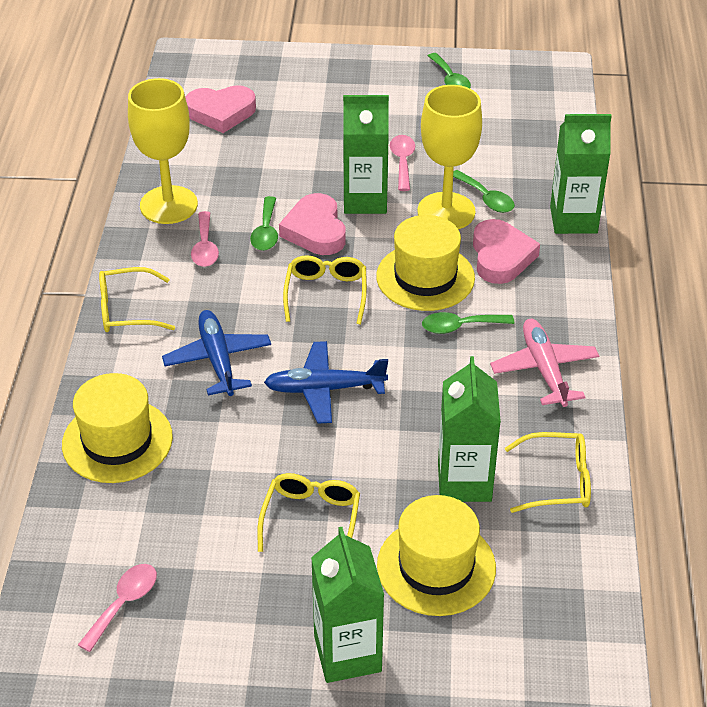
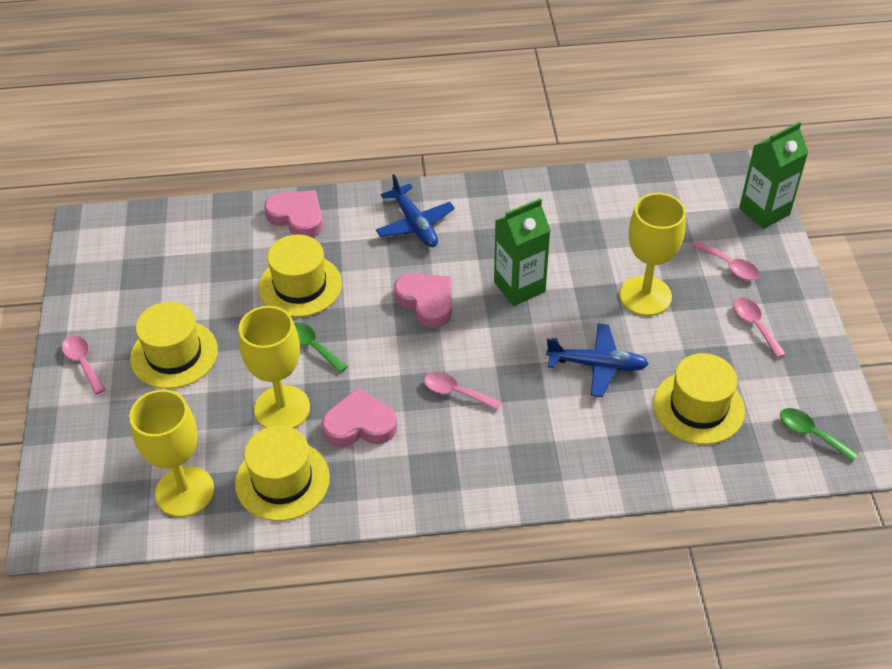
green carton: 4 -> 2
green spoon: 4 -> 2
pink plane: 1 -> 0
pink spoon: 3 -> 4
yellow glasses: 4 -> 0
yellow goblet: 2 -> 3
yellow hat: 3 -> 4

